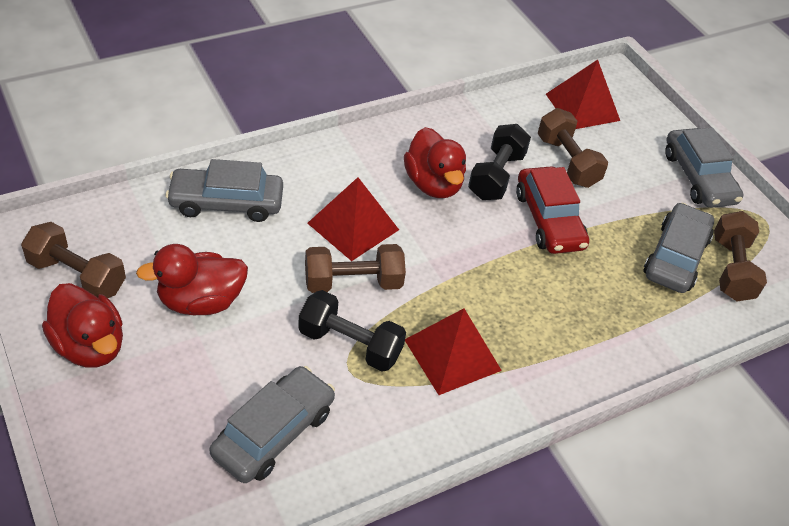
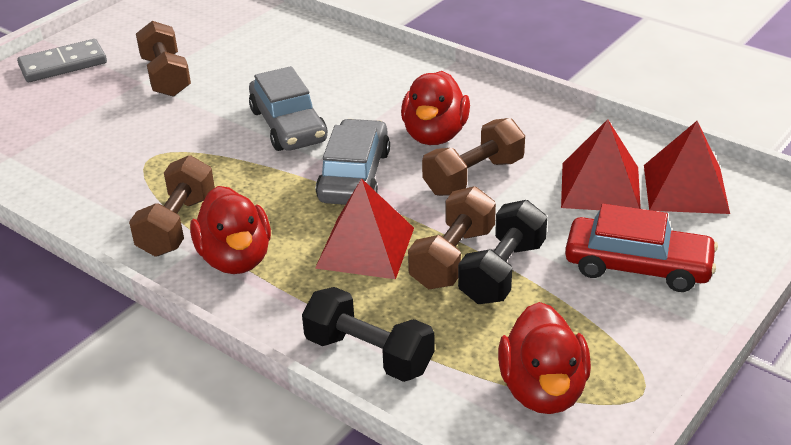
grey car: 4 -> 2
grey domino: 0 -> 1

